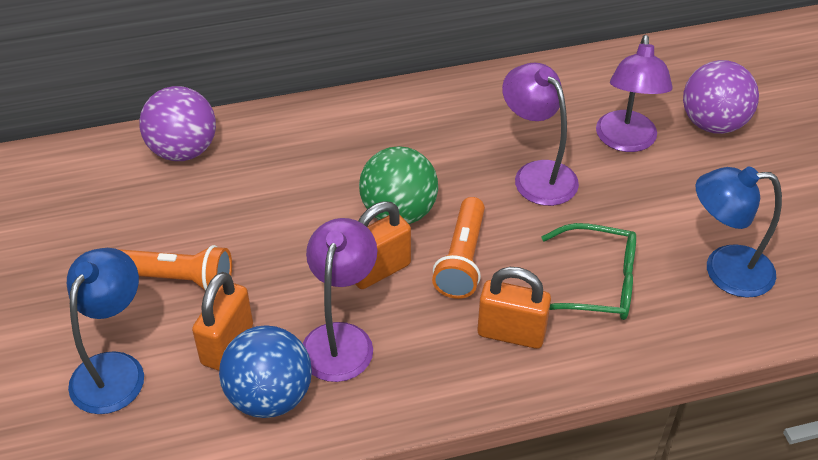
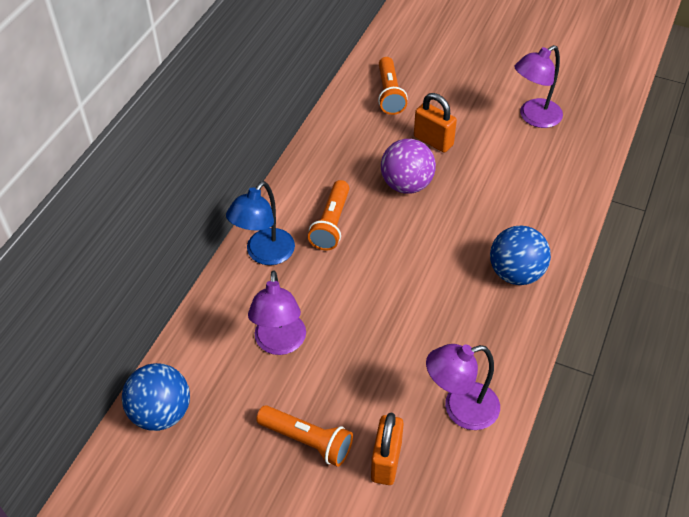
blue ball: 1 -> 2
blue lamp: 2 -> 1
green ball: 1 -> 0
green glasses: 1 -> 0
orange flashlight: 2 -> 3
orange padlock: 3 -> 2
purple ball: 2 -> 1

